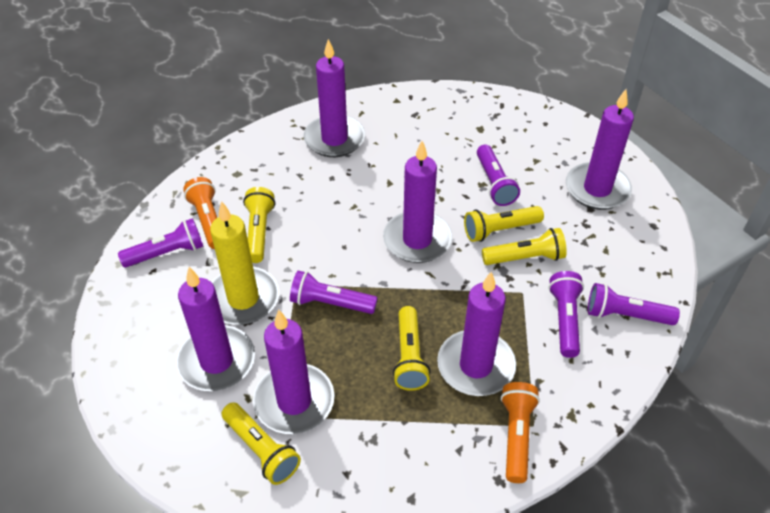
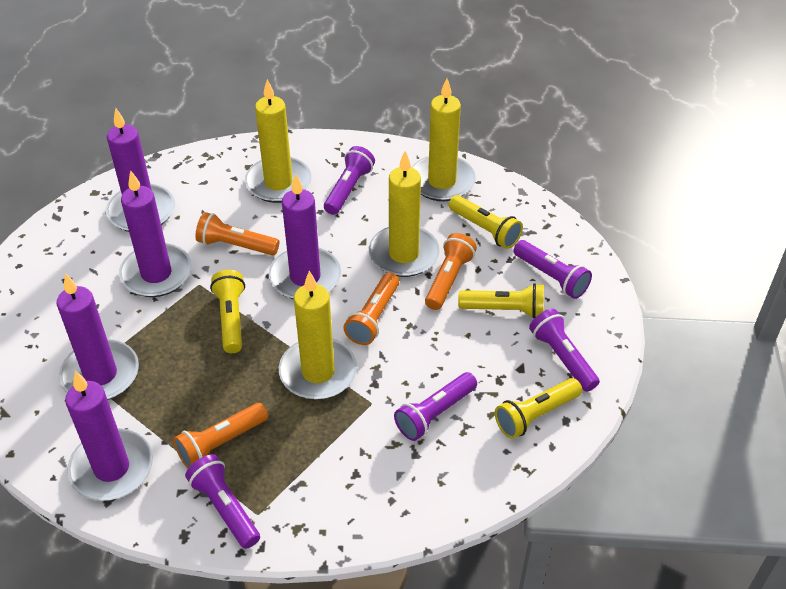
orange flashlight: 2 -> 4
purple candle: 6 -> 5
yellow candle: 1 -> 4
yellow flashlight: 5 -> 4

